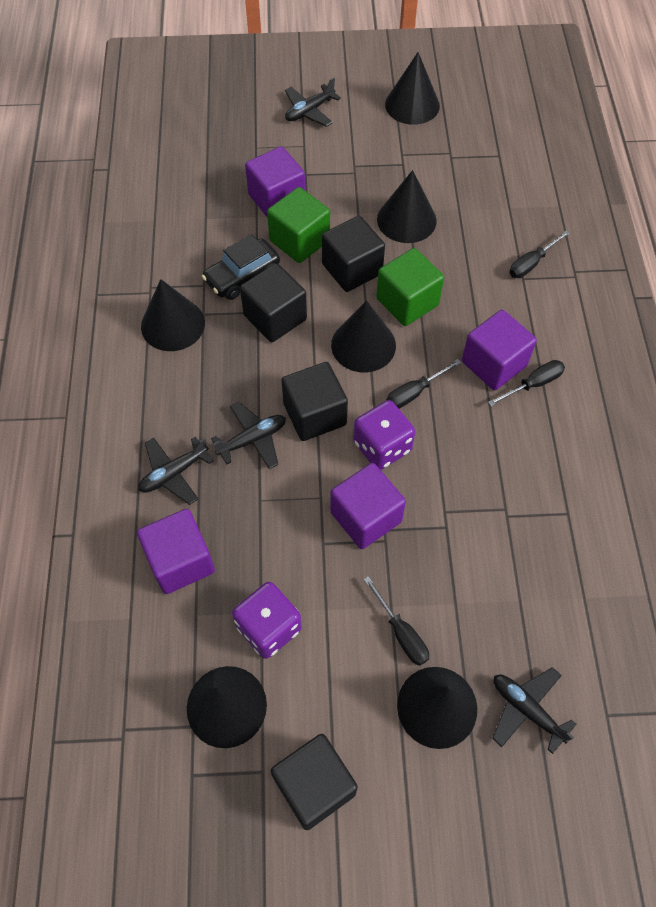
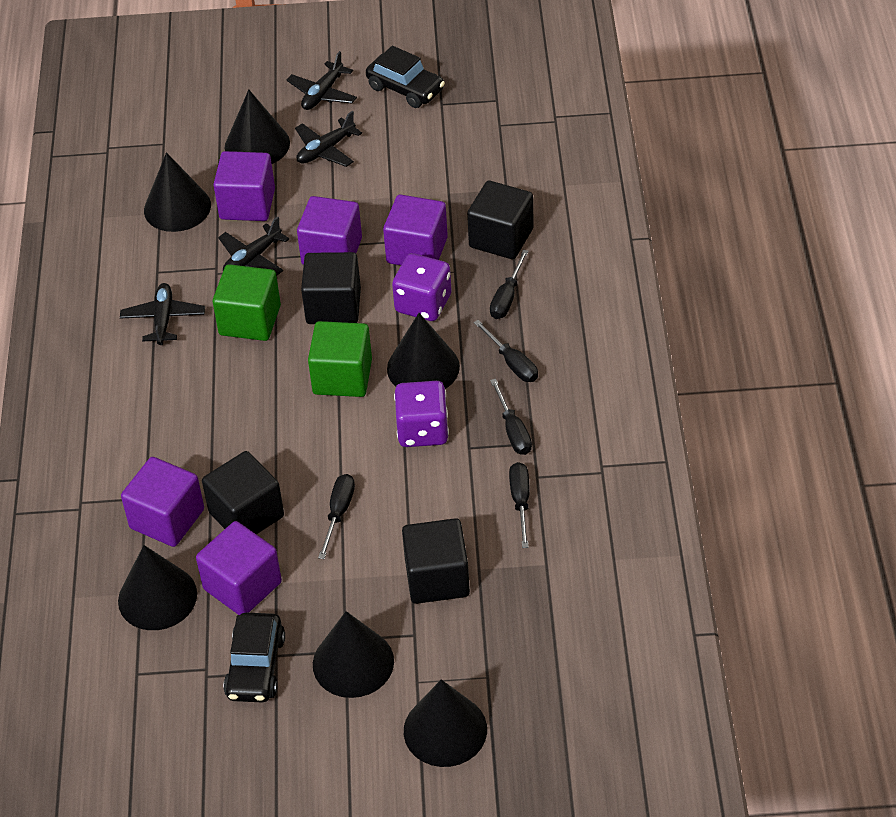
black car: 1 -> 2
black screwdriver: 4 -> 5
purple cube: 4 -> 5

